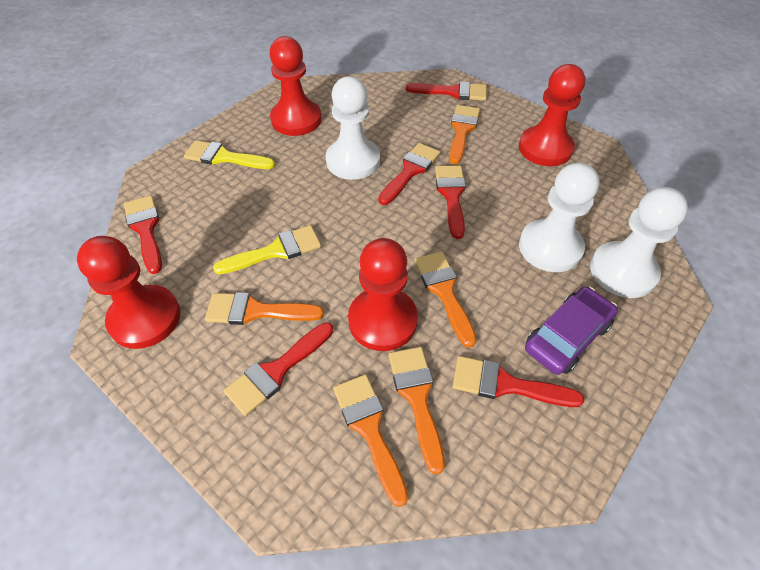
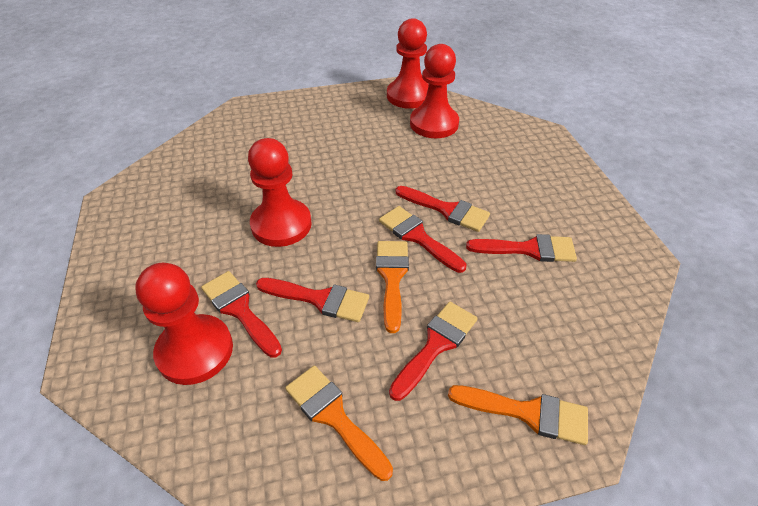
orange brush: 5 -> 3
purple car: 1 -> 0
white pawn: 3 -> 0
yellow brush: 2 -> 0

